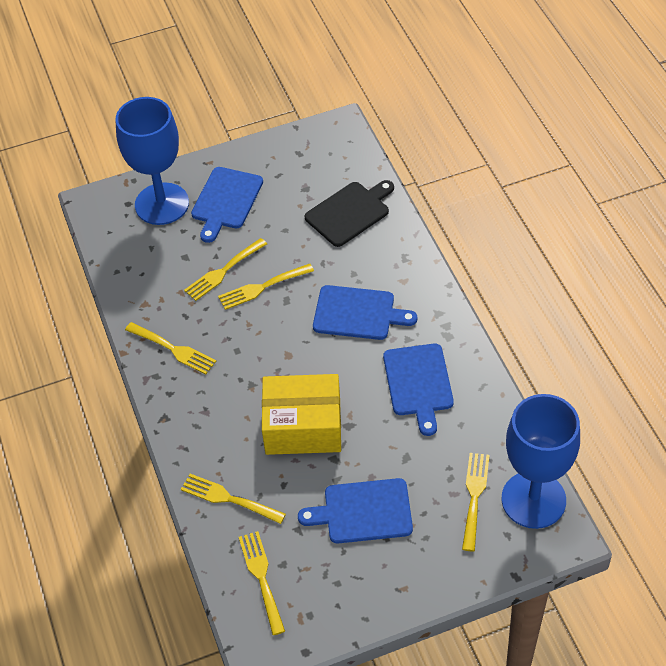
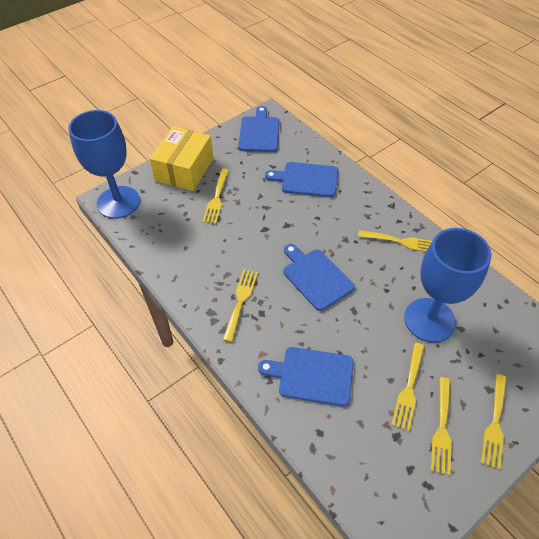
black cutting board: 1 -> 0

